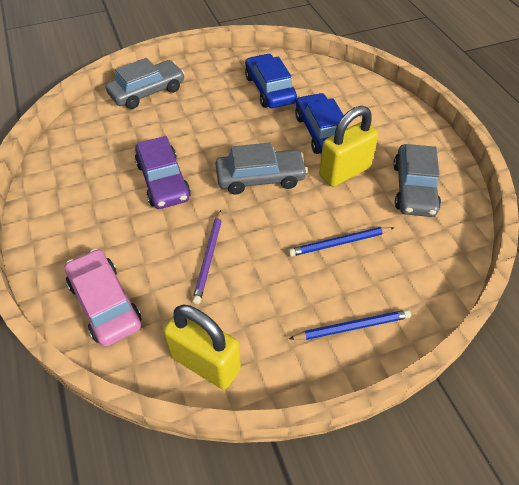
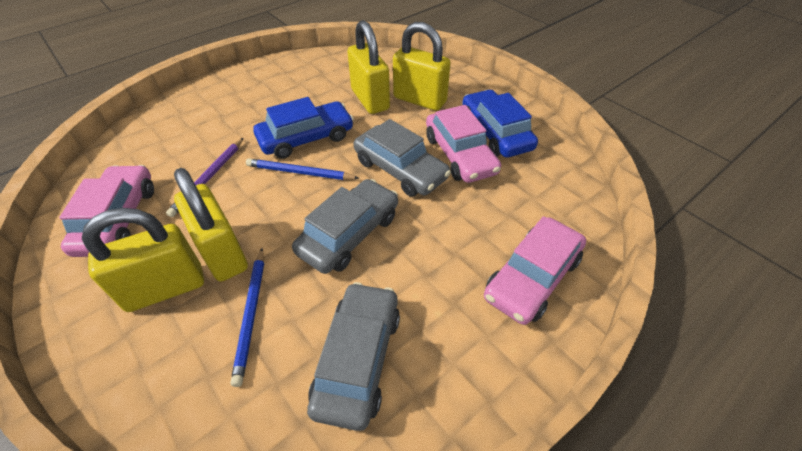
pink car: 1 -> 3
purple car: 1 -> 0
yellow padlock: 2 -> 4

